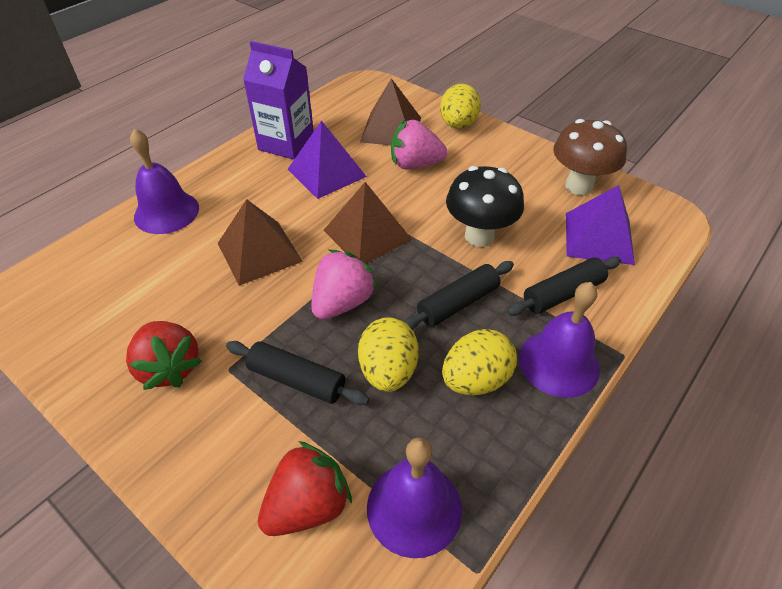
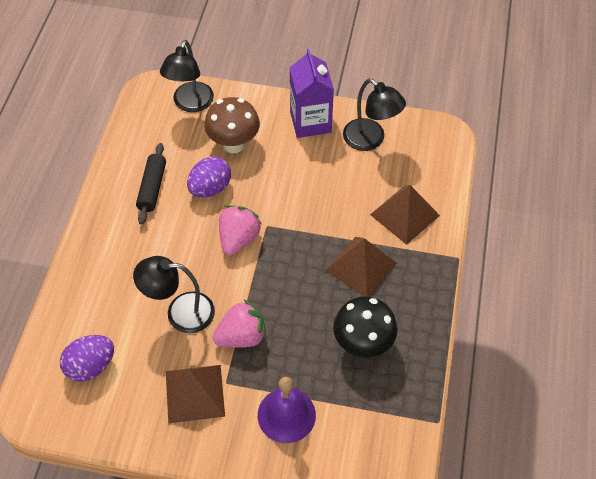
black lamp: 0 -> 3
black rolling pin: 3 -> 1
purple bell: 3 -> 1
purple egg: 0 -> 2
purple pyramid: 2 -> 0
red strawberry: 2 -> 0
yellow egg: 3 -> 0

